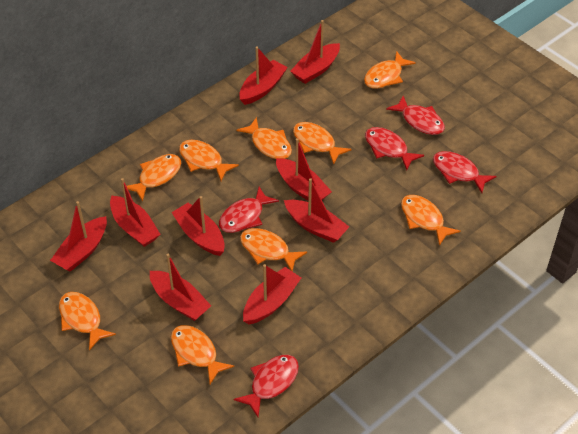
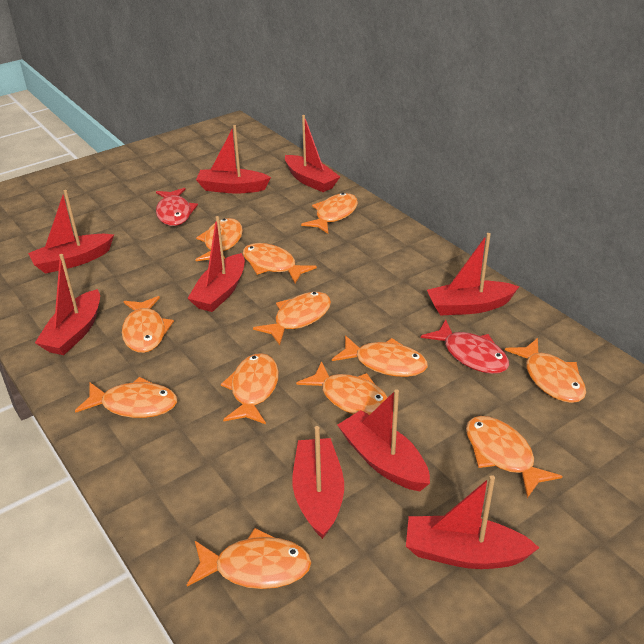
orange fish: 9 -> 12
red fish: 5 -> 2

